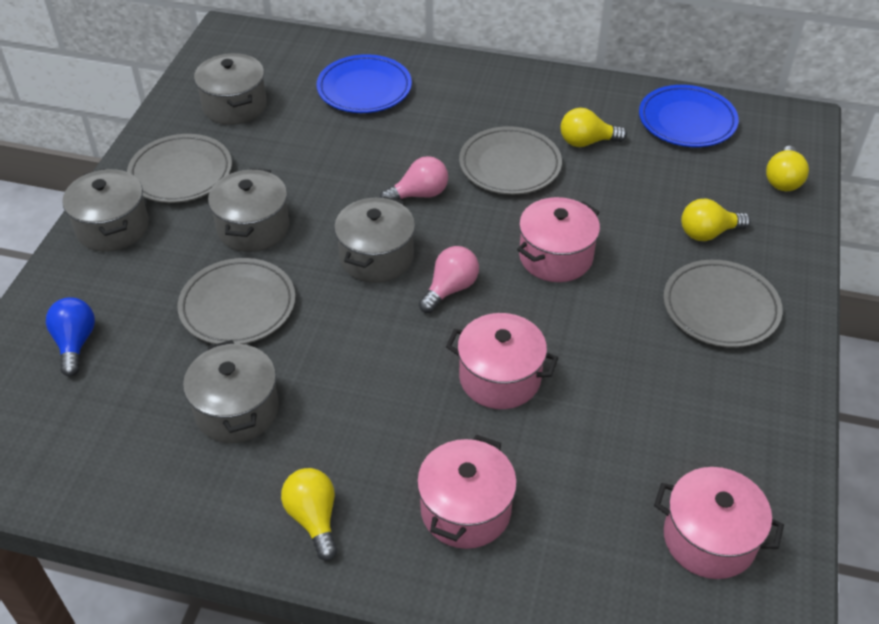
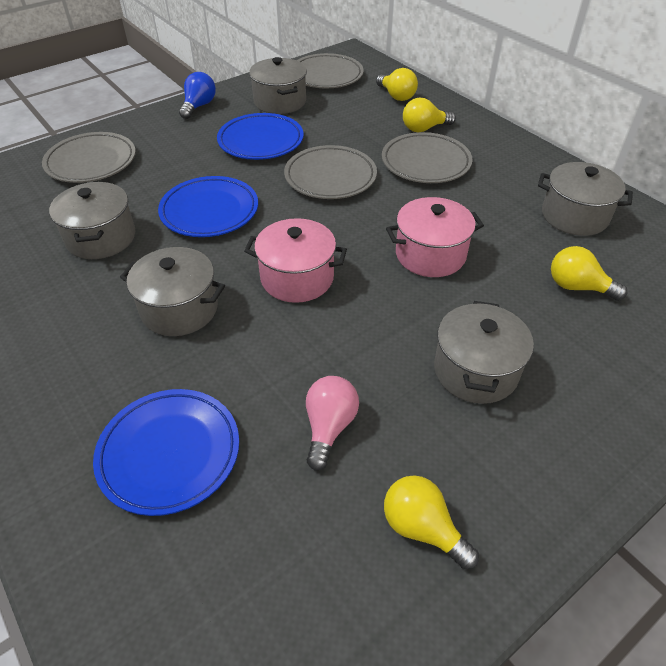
blue plate: 2 -> 3
pink light bulb: 2 -> 1
pink pot: 4 -> 2

